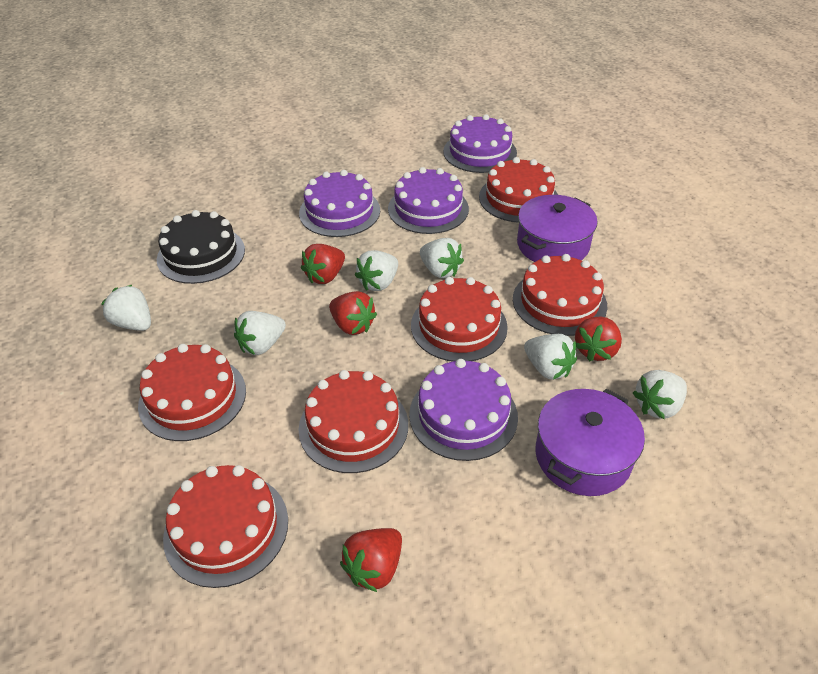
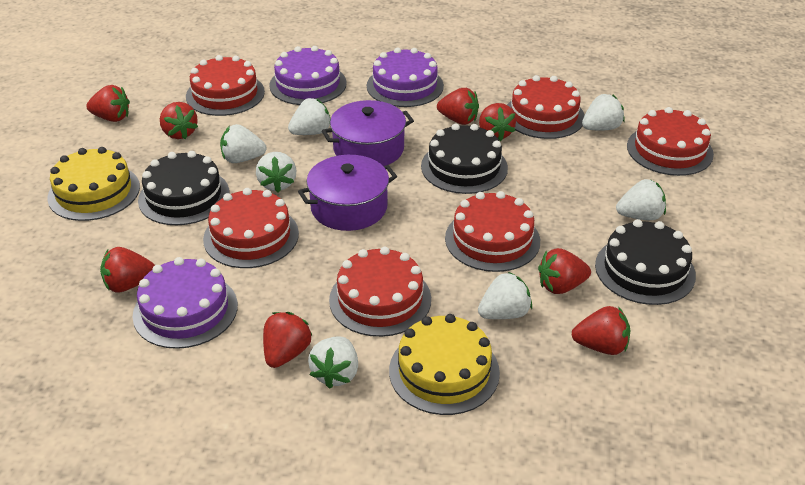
black cake: 1 -> 3
purple cake: 4 -> 3
red strawberry: 4 -> 8
white strawberry: 6 -> 7
yellow cake: 0 -> 2

